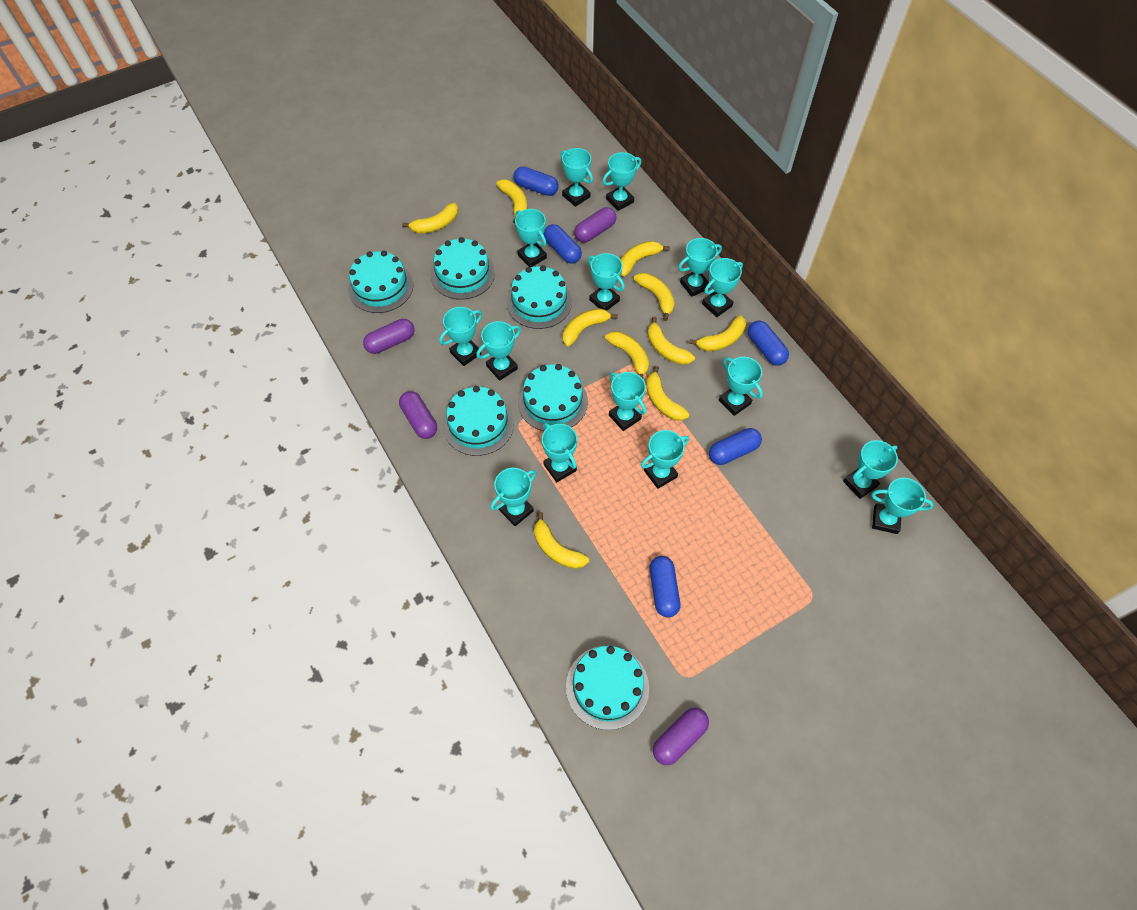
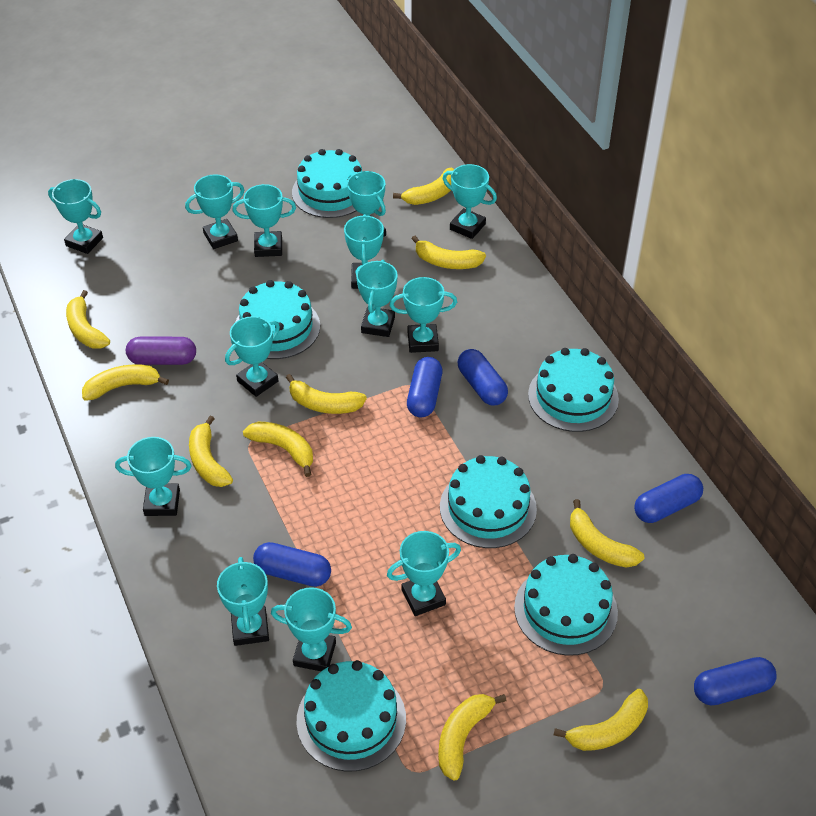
purple capsule: 4 -> 1
turquoise trophy: 15 -> 13

